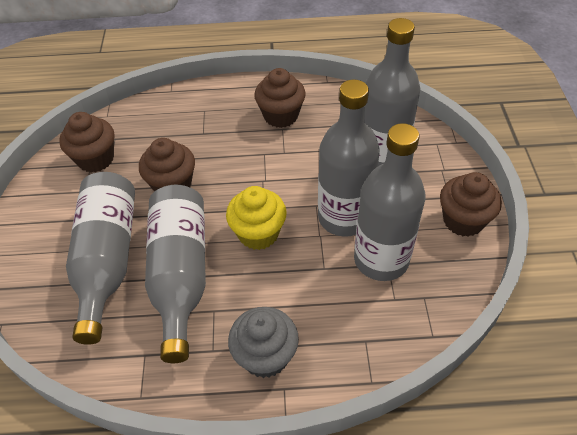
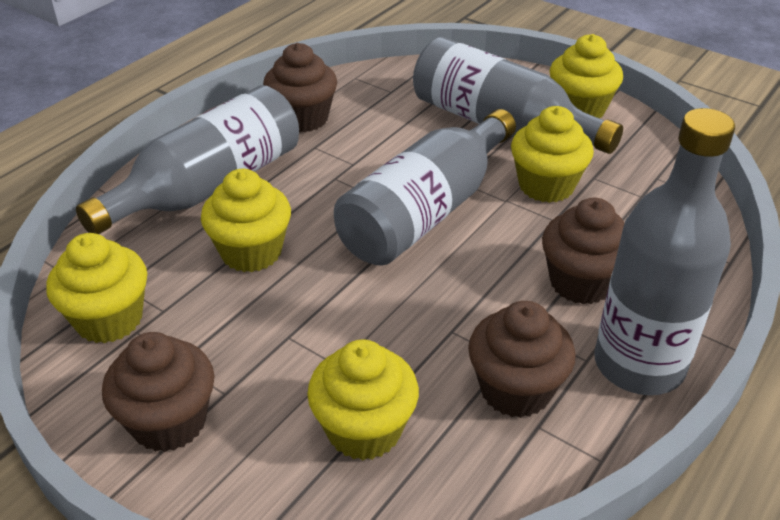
grey bottle: 5 -> 4
grey cupcake: 1 -> 0
yellow cupcake: 1 -> 5

